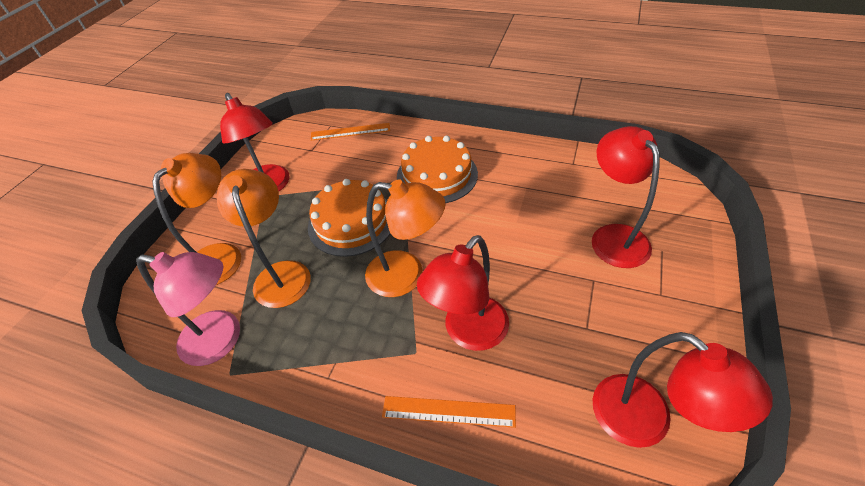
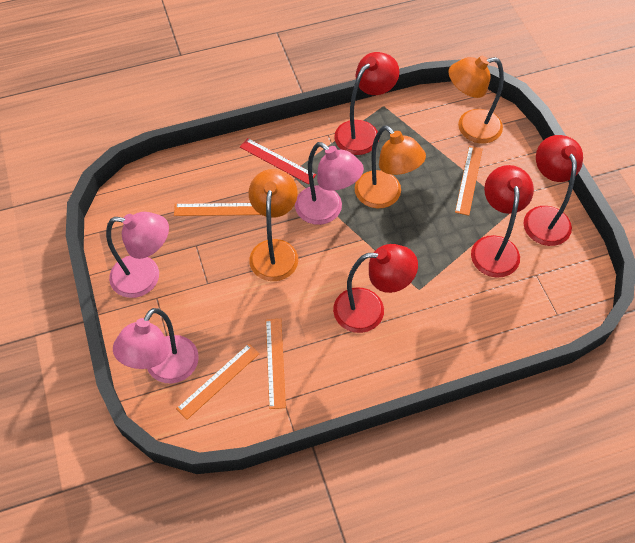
orange cake: 2 -> 0
orange ruler: 2 -> 4
pink lamp: 1 -> 3
red ruler: 0 -> 1

